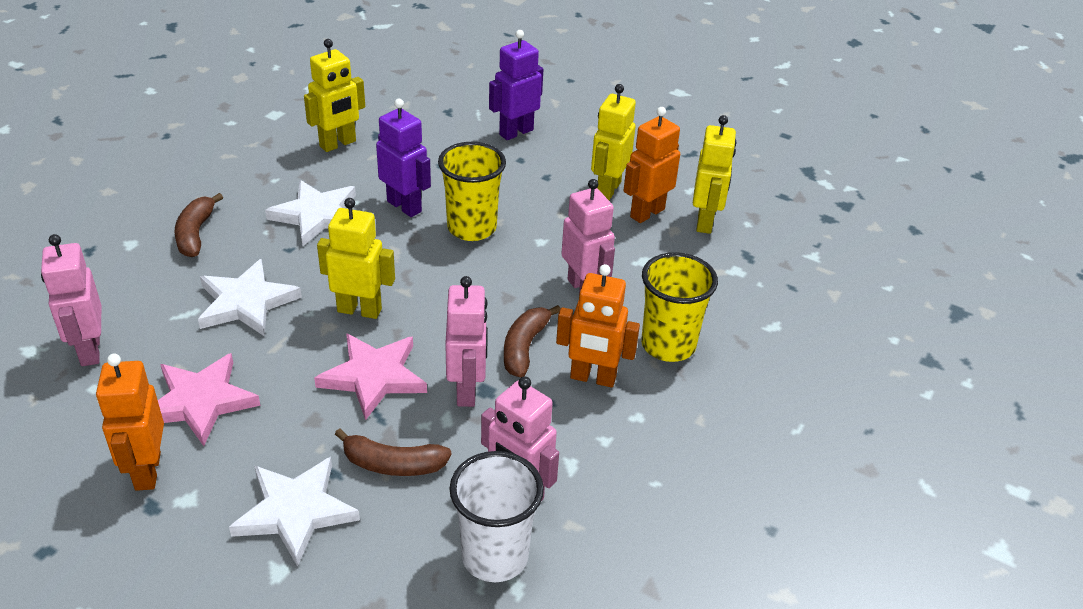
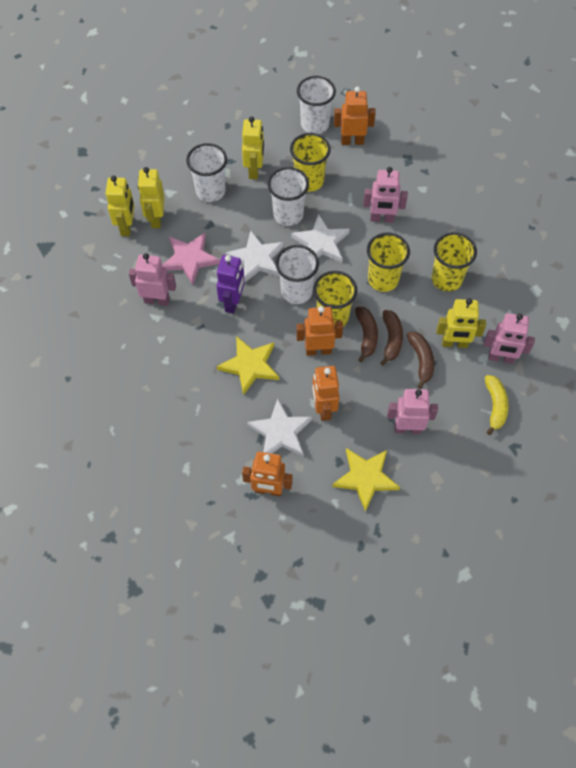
orange robot: 3 -> 4
pink star: 2 -> 1
purple robot: 2 -> 1
white cup: 1 -> 4
yellow banana: 0 -> 1
yellow cup: 2 -> 4
yellow star: 0 -> 2

